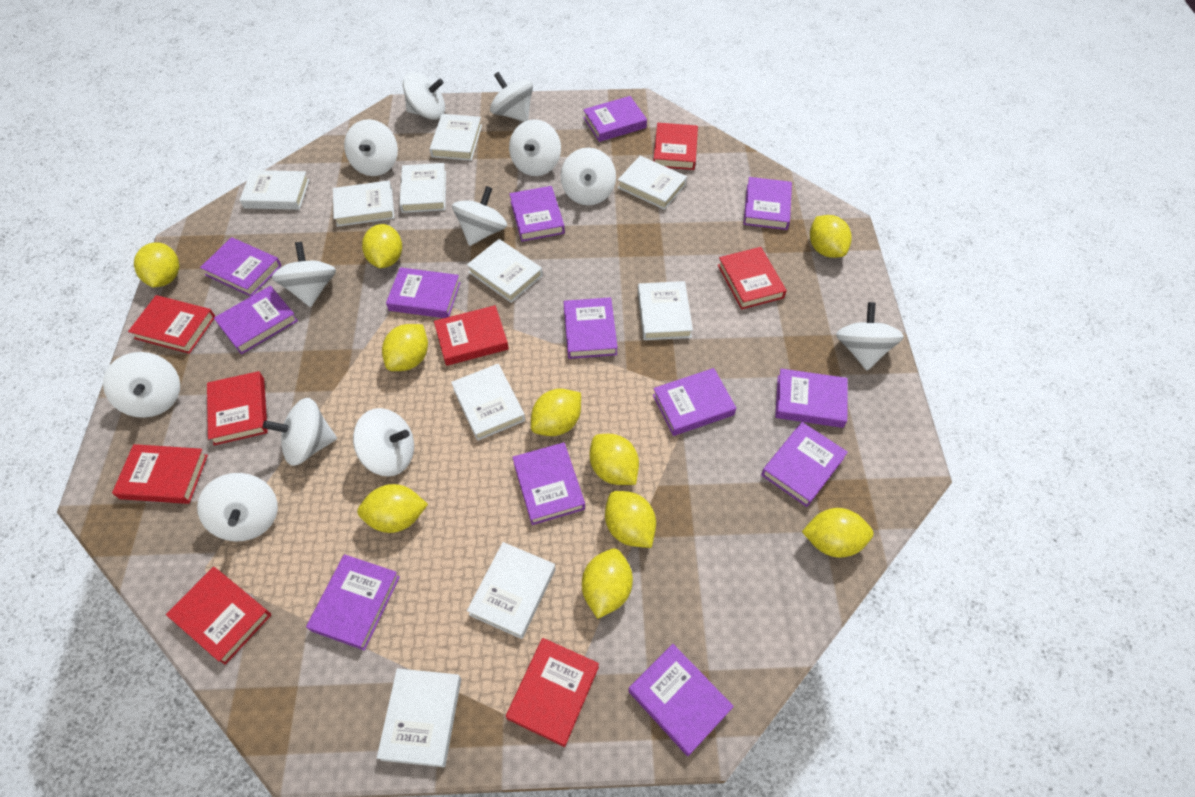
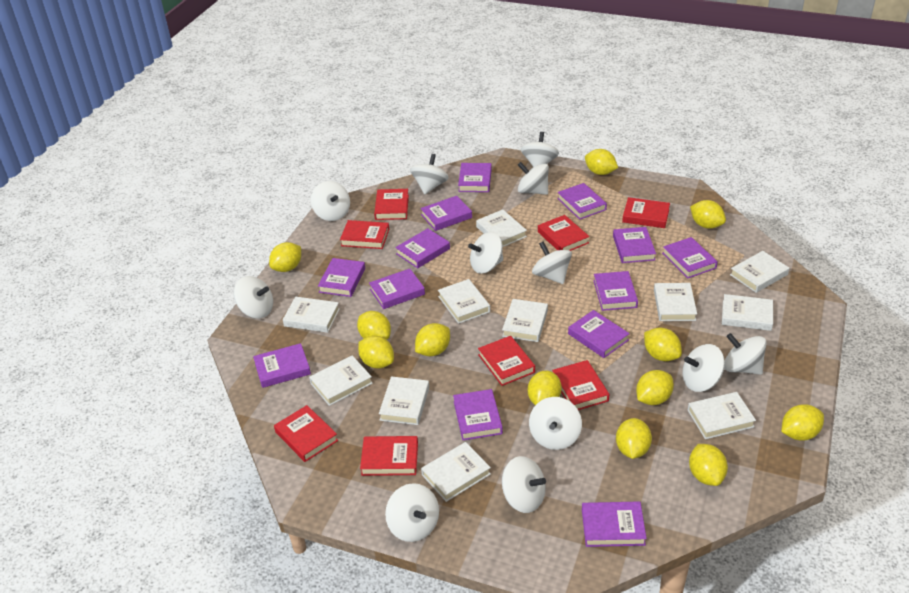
white book: 10 -> 11
yellow lemon: 10 -> 12

